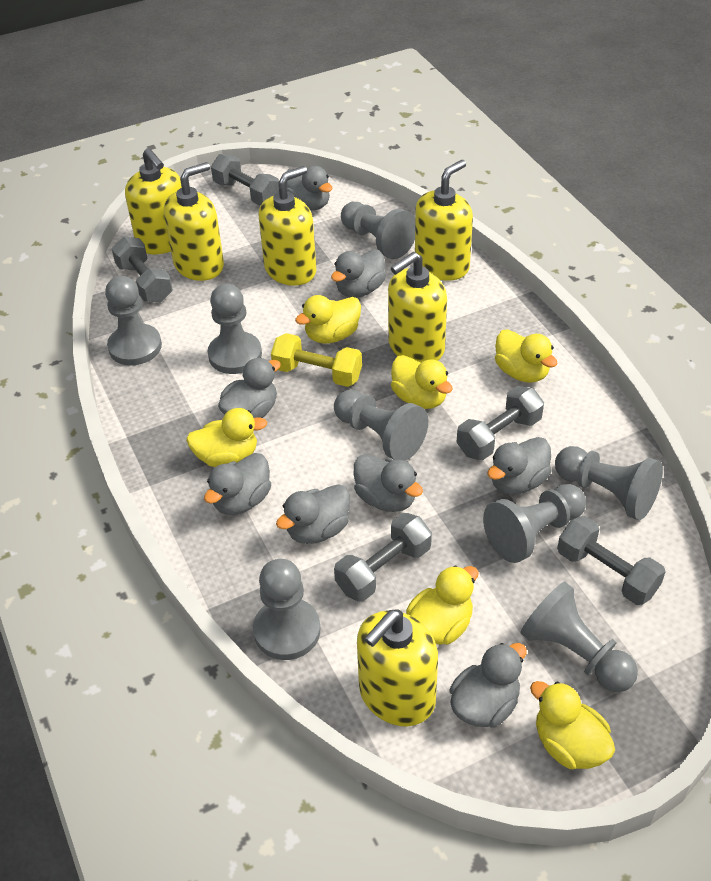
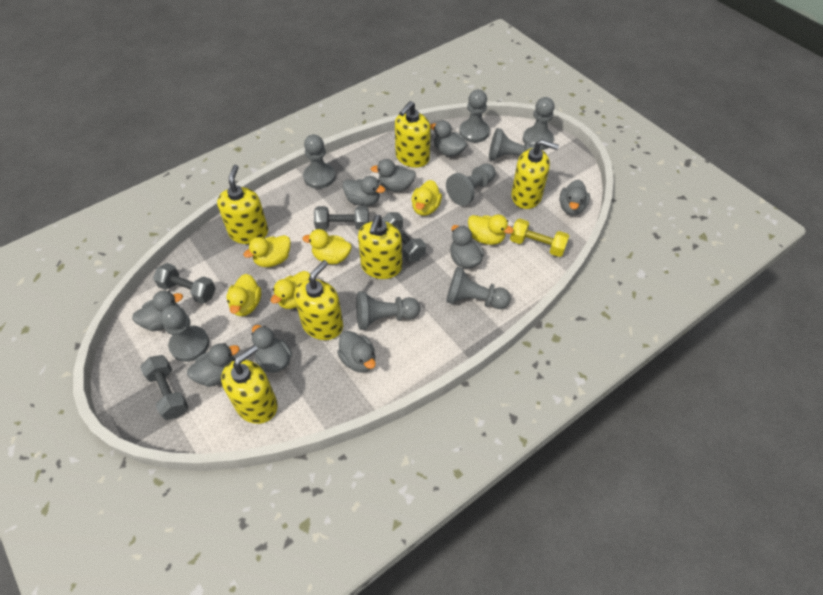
grey duck: 8 -> 9
grey dumbbell: 5 -> 4

